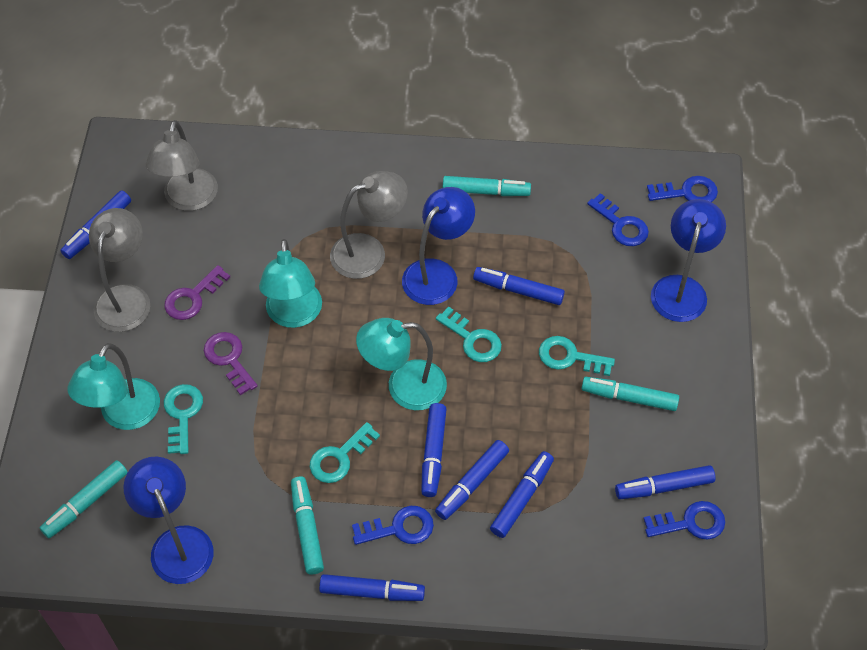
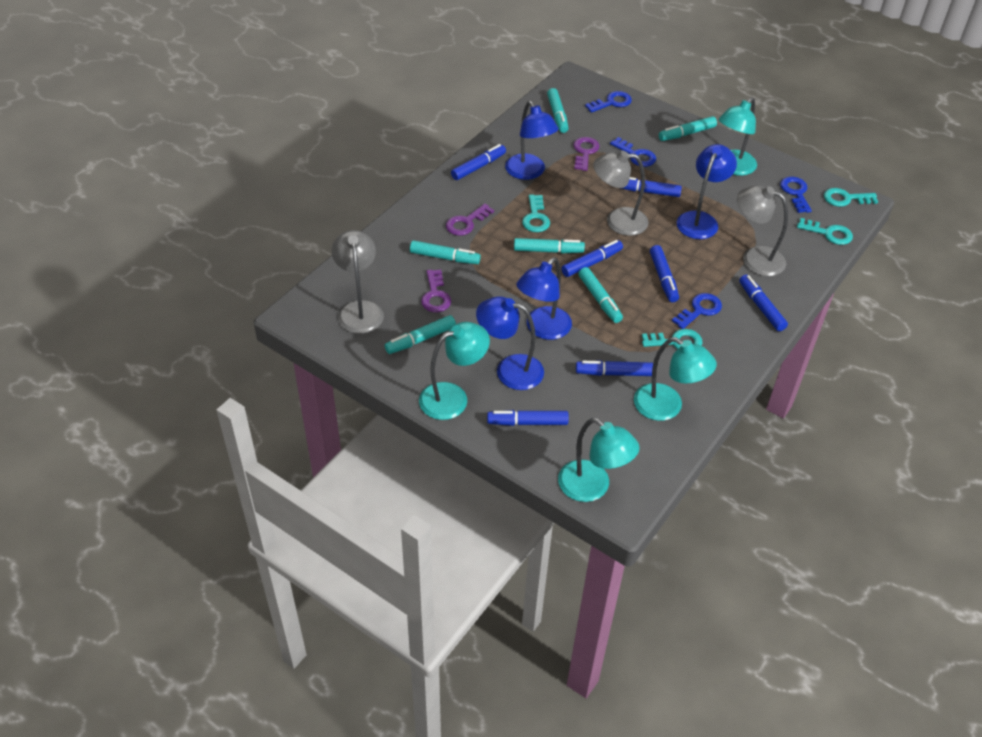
blue lamp: 3 -> 4
purple key: 2 -> 3
turquoise lamp: 3 -> 4
turquoise marker: 4 -> 6

